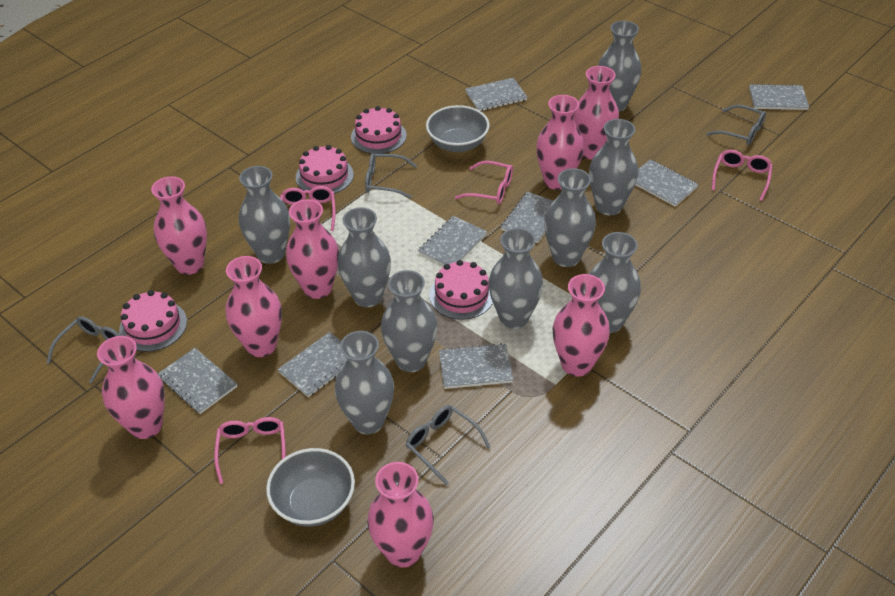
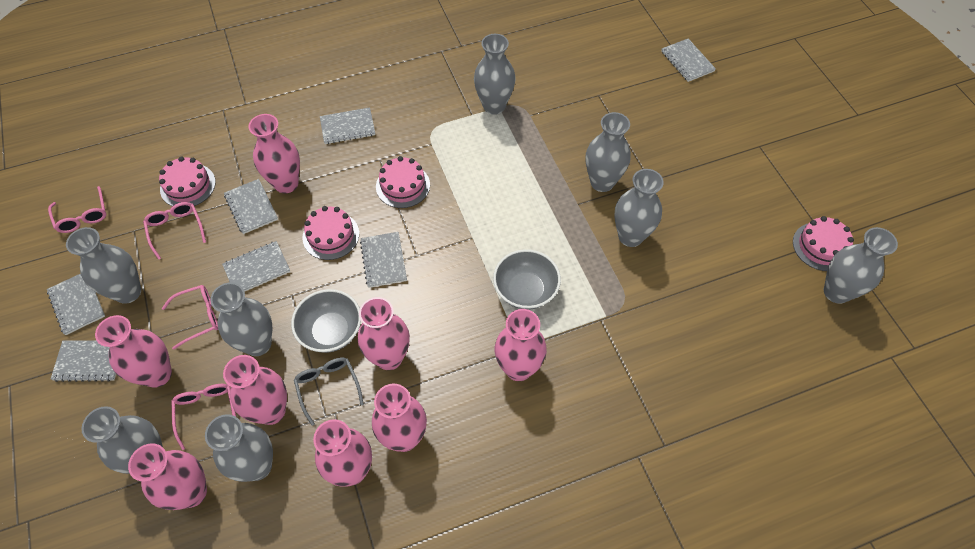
grey glasses: 4 -> 1
grey notebook: 8 -> 7
grey vase: 9 -> 8

